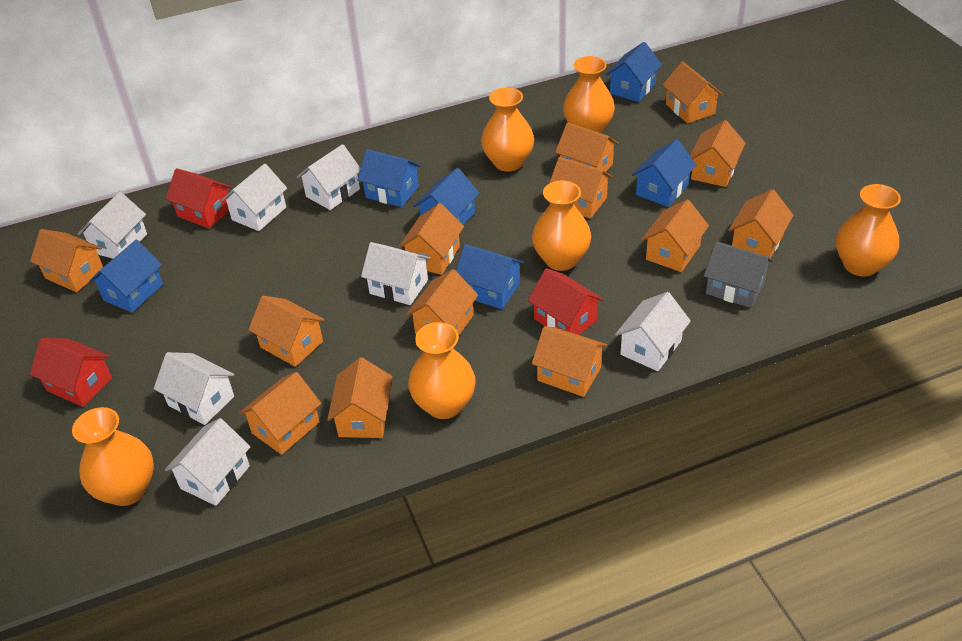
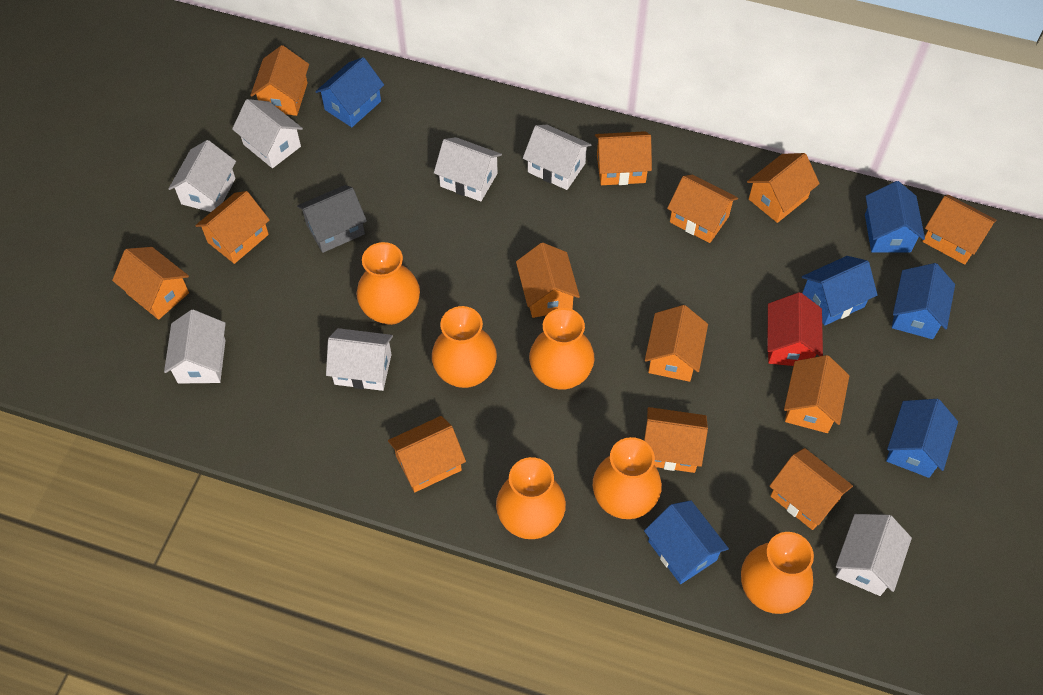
red house: 3 -> 1

